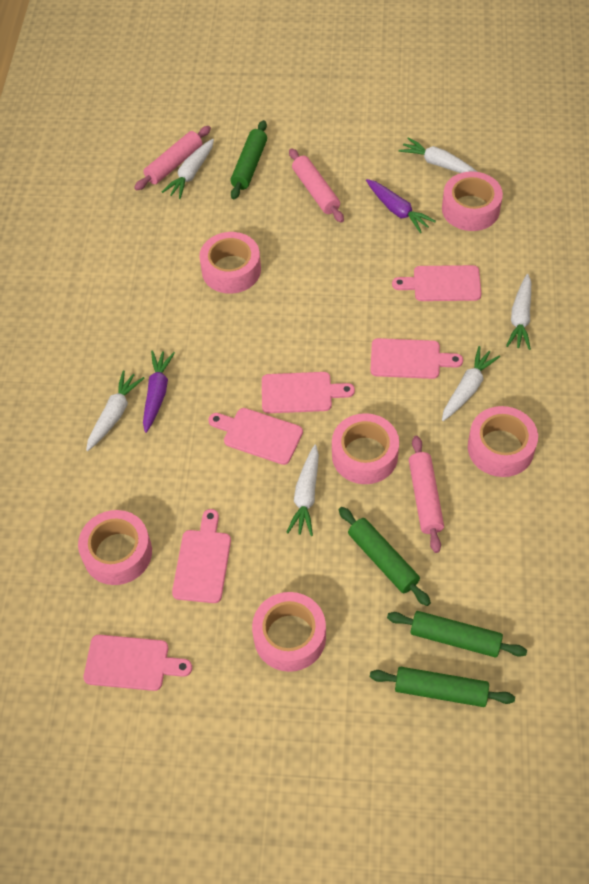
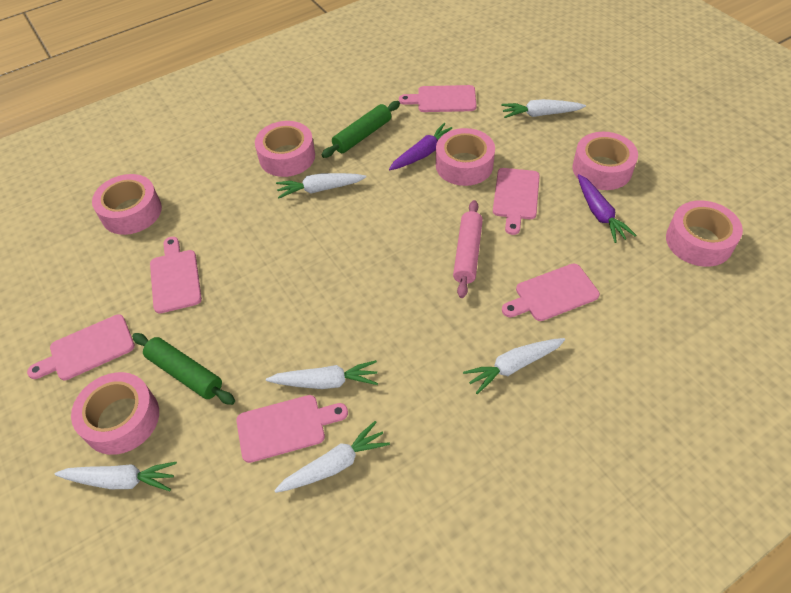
green rolling pin: 4 -> 2
pink rolling pin: 3 -> 1

